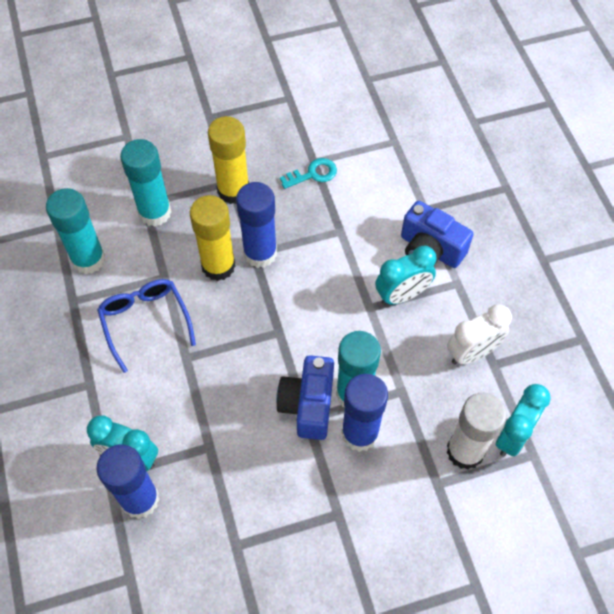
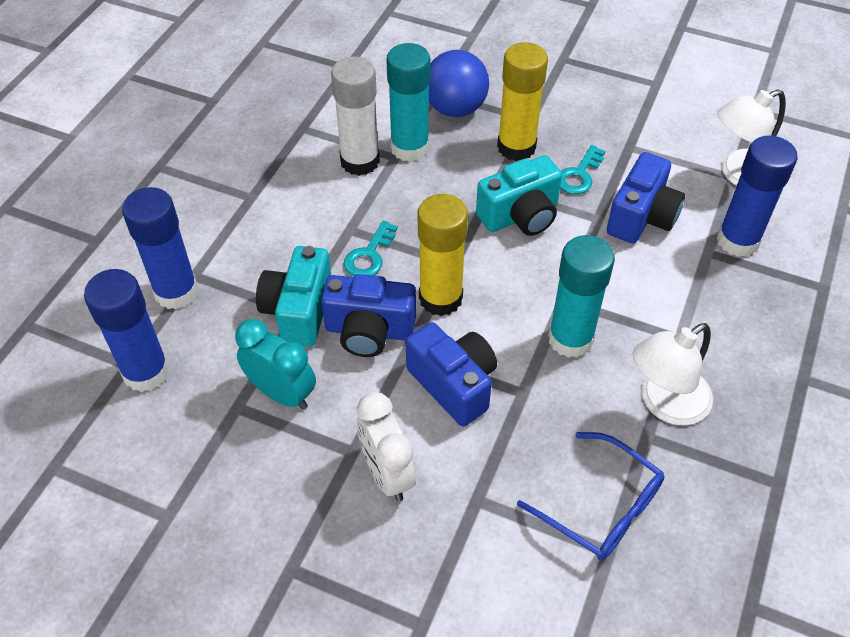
blue ball: 0 -> 1
blue camera: 2 -> 3
turquoise camera: 0 -> 2
turquoise clock: 3 -> 1
turquoise glue stick: 3 -> 2
turquoise key: 1 -> 2
white lamp: 0 -> 2

